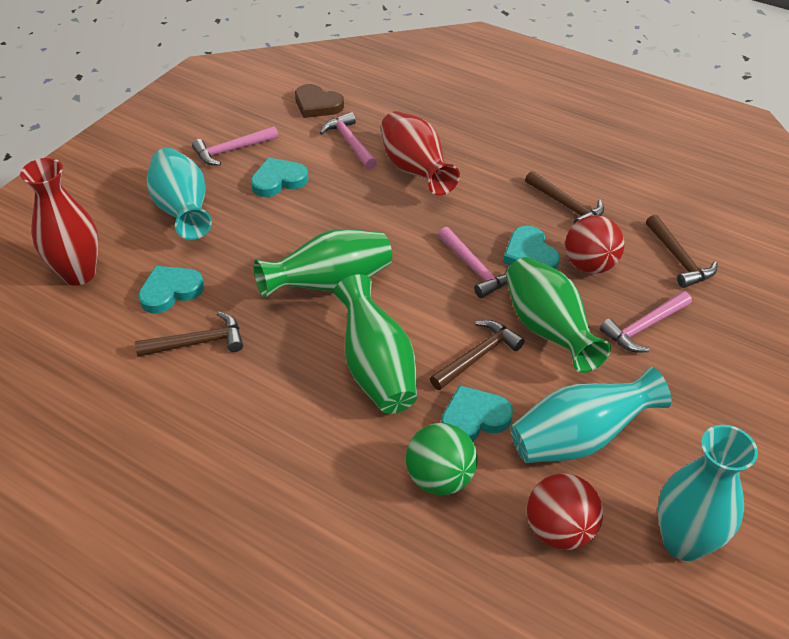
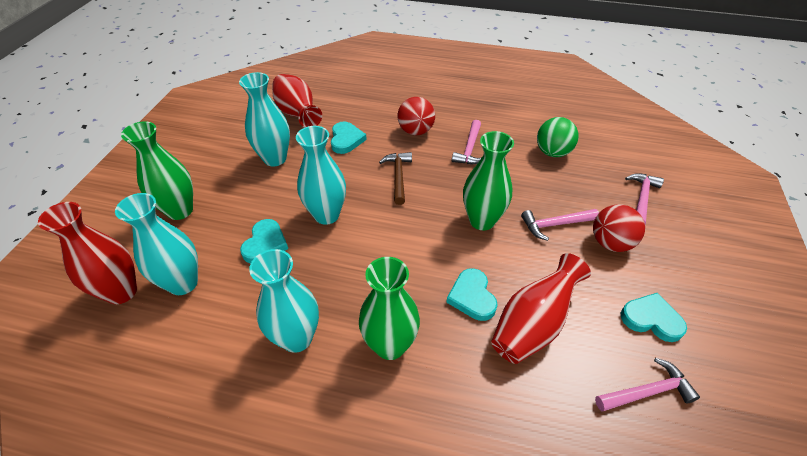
brown hammer: 4 -> 1
brown heart: 1 -> 0
red vase: 2 -> 3
turquoise vase: 3 -> 4

